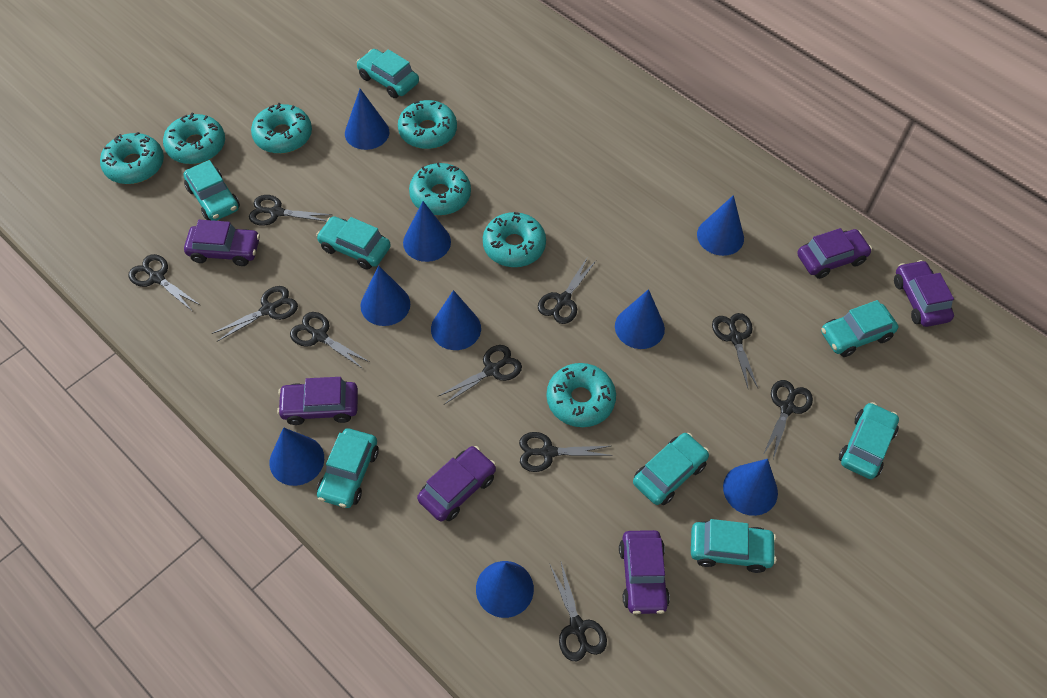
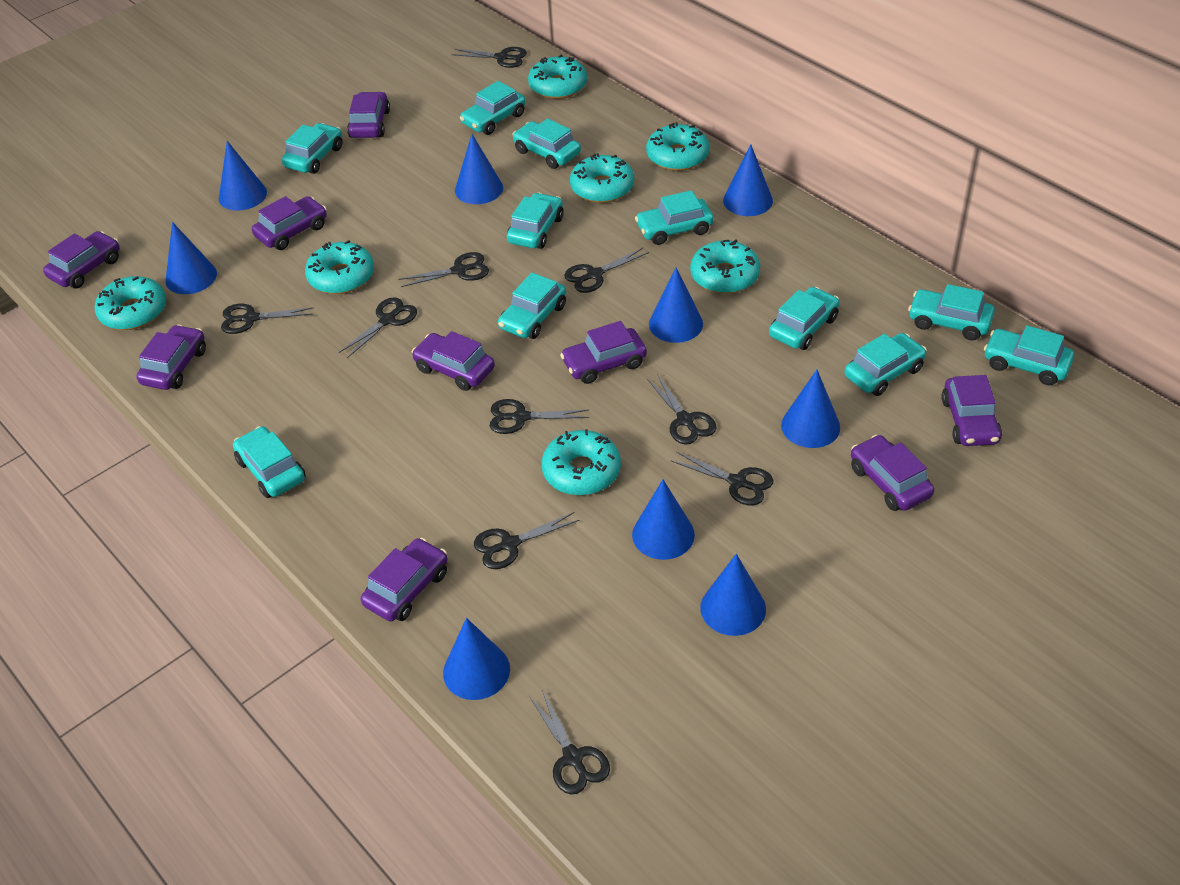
purple car: 6 -> 9
turquoise car: 8 -> 11

